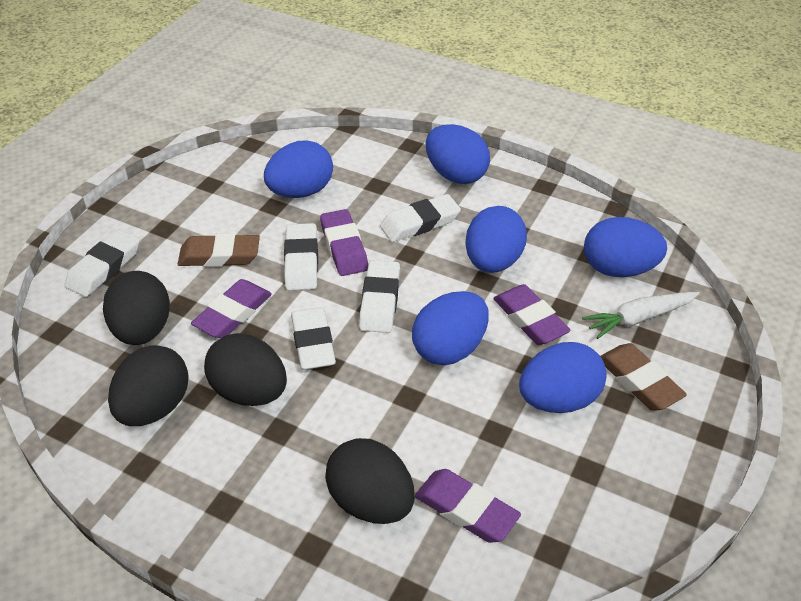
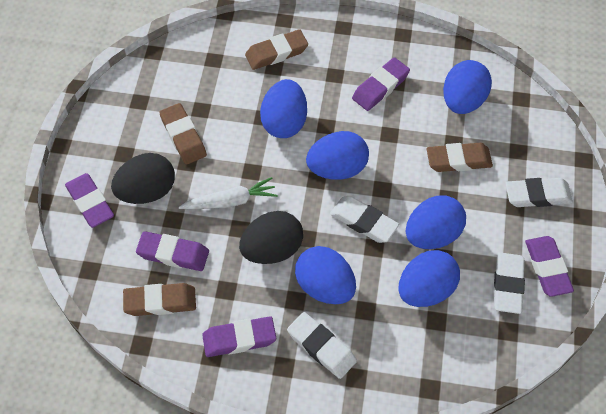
black egg: 4 -> 2
brown eraser: 2 -> 4
purple eraser: 4 -> 5
white eraser: 5 -> 4

